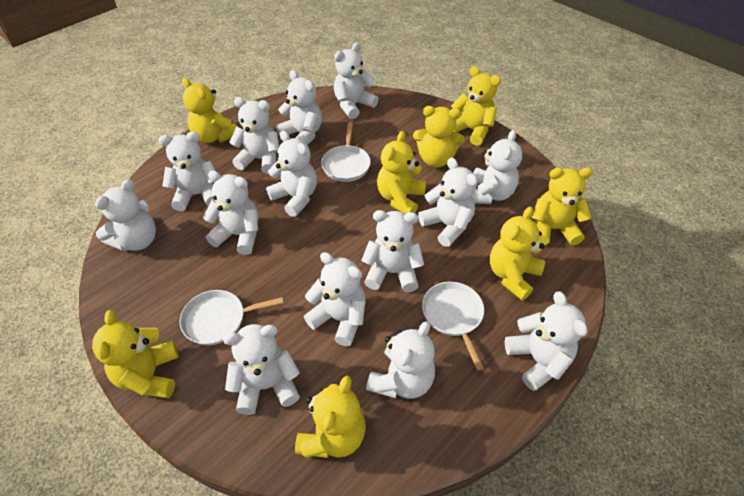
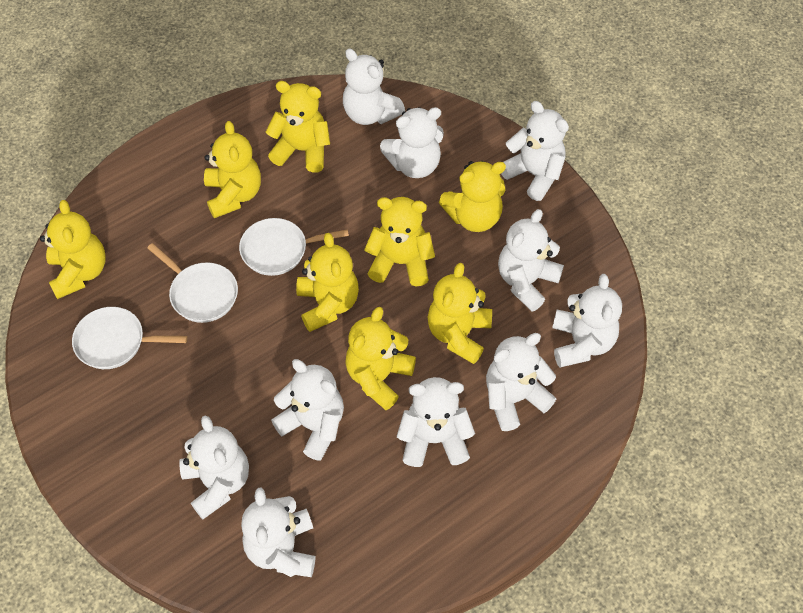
white teddy bear: 14 -> 10

